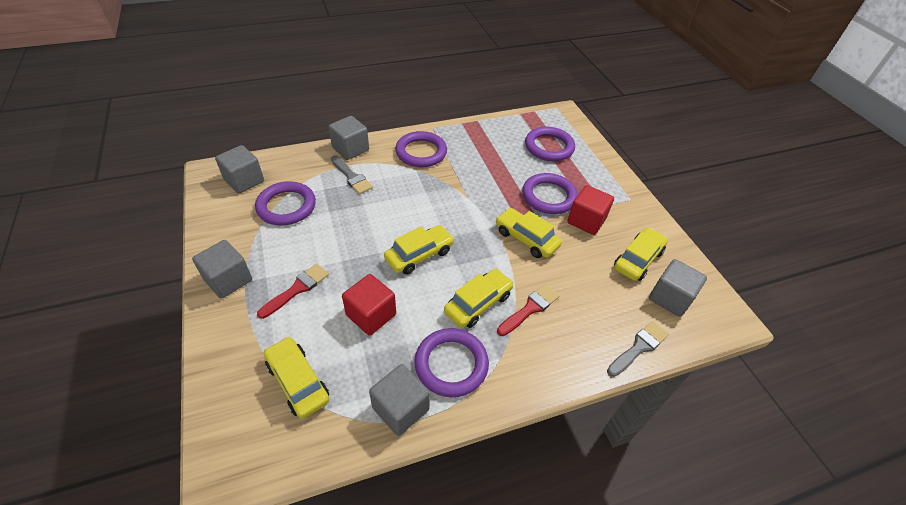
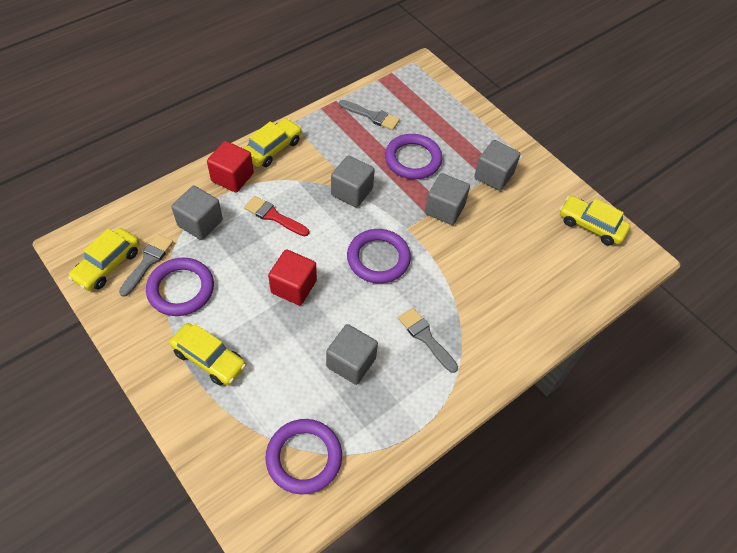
grey brush: 2 -> 3
purple ring: 5 -> 4
red brush: 2 -> 1
yellow car: 5 -> 4

